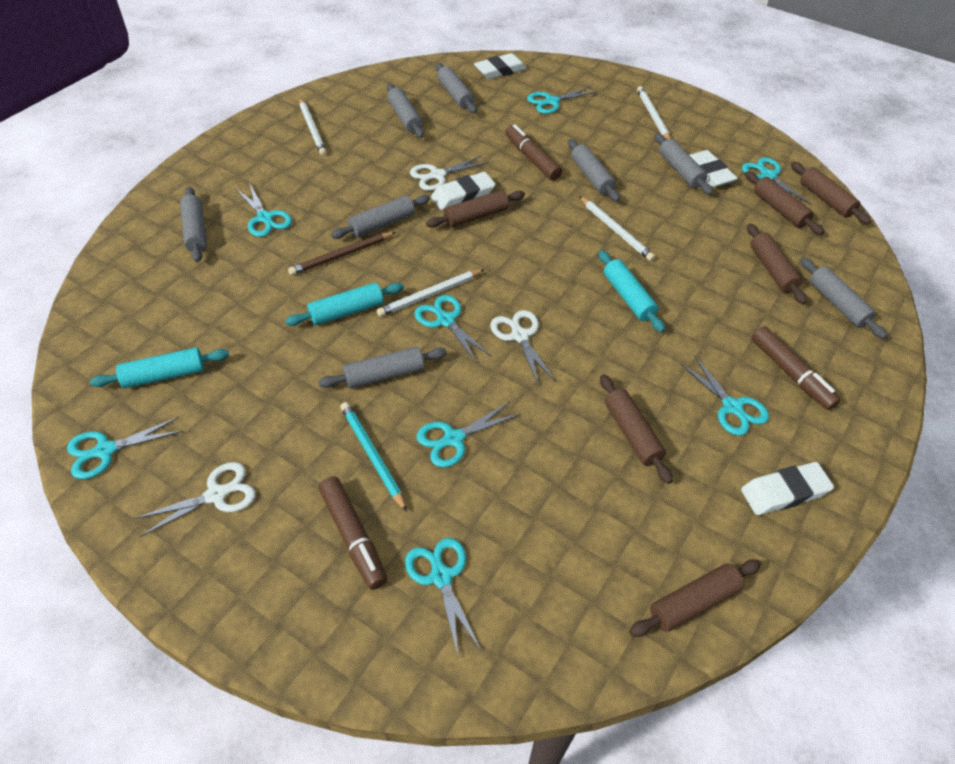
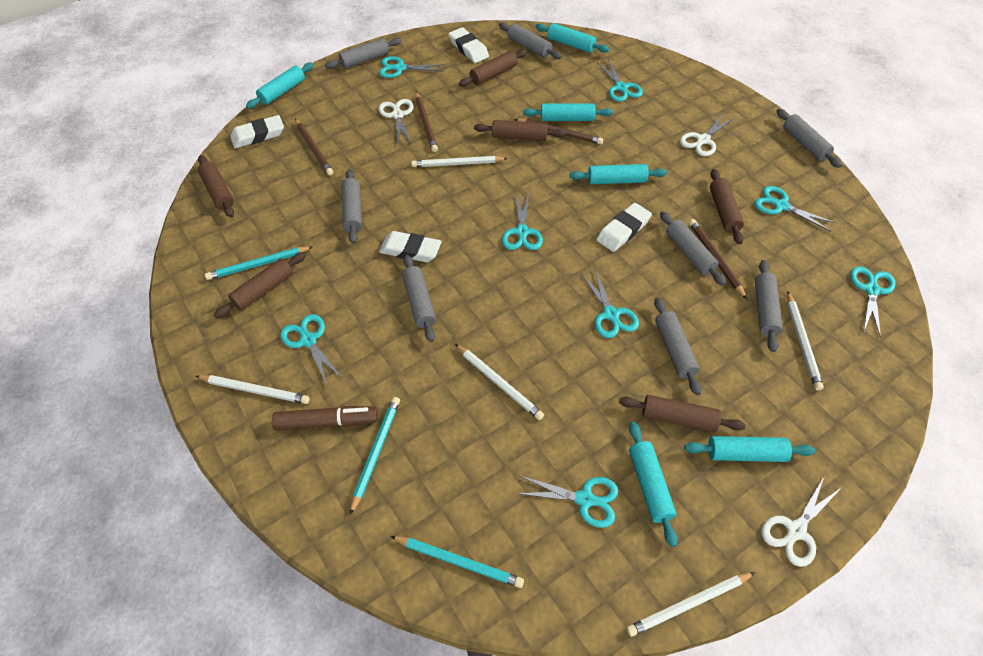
brown marker: 3 -> 1
brown pencil: 1 -> 4
turquoise pencil: 1 -> 3
turquoise rolling pin: 3 -> 6
white pencil: 4 -> 5

